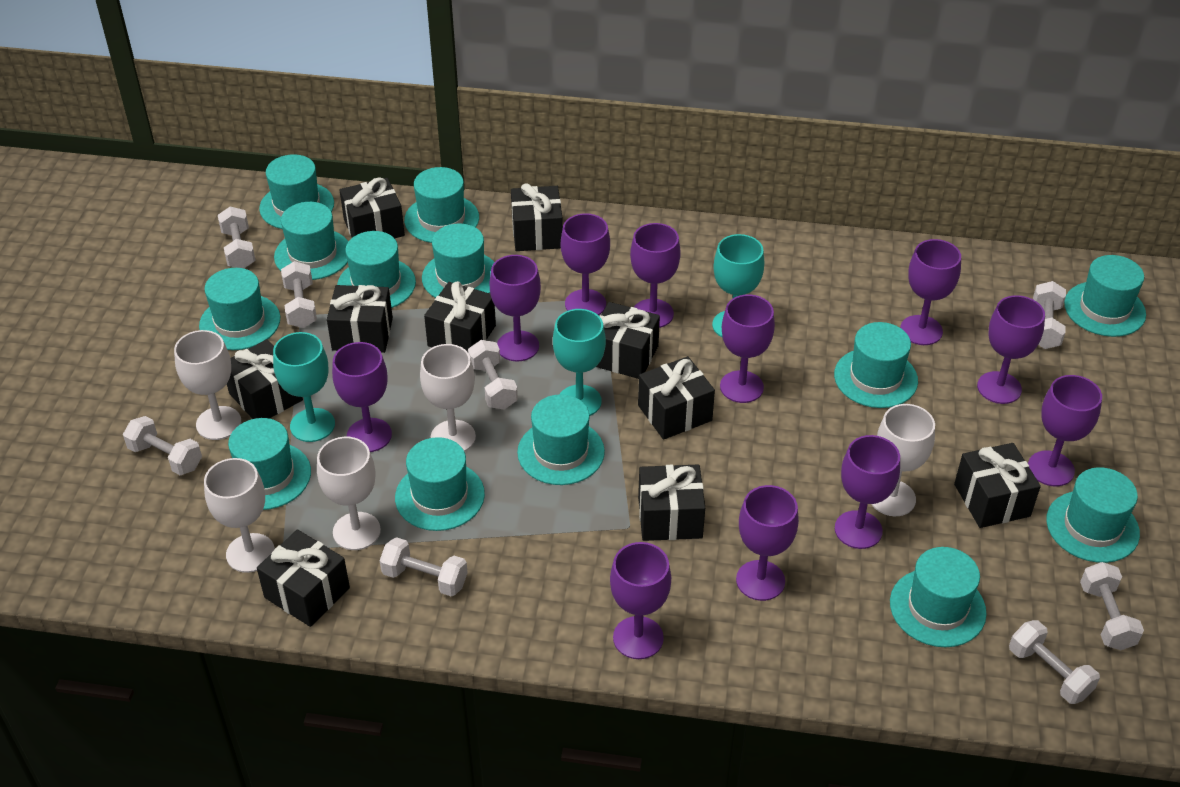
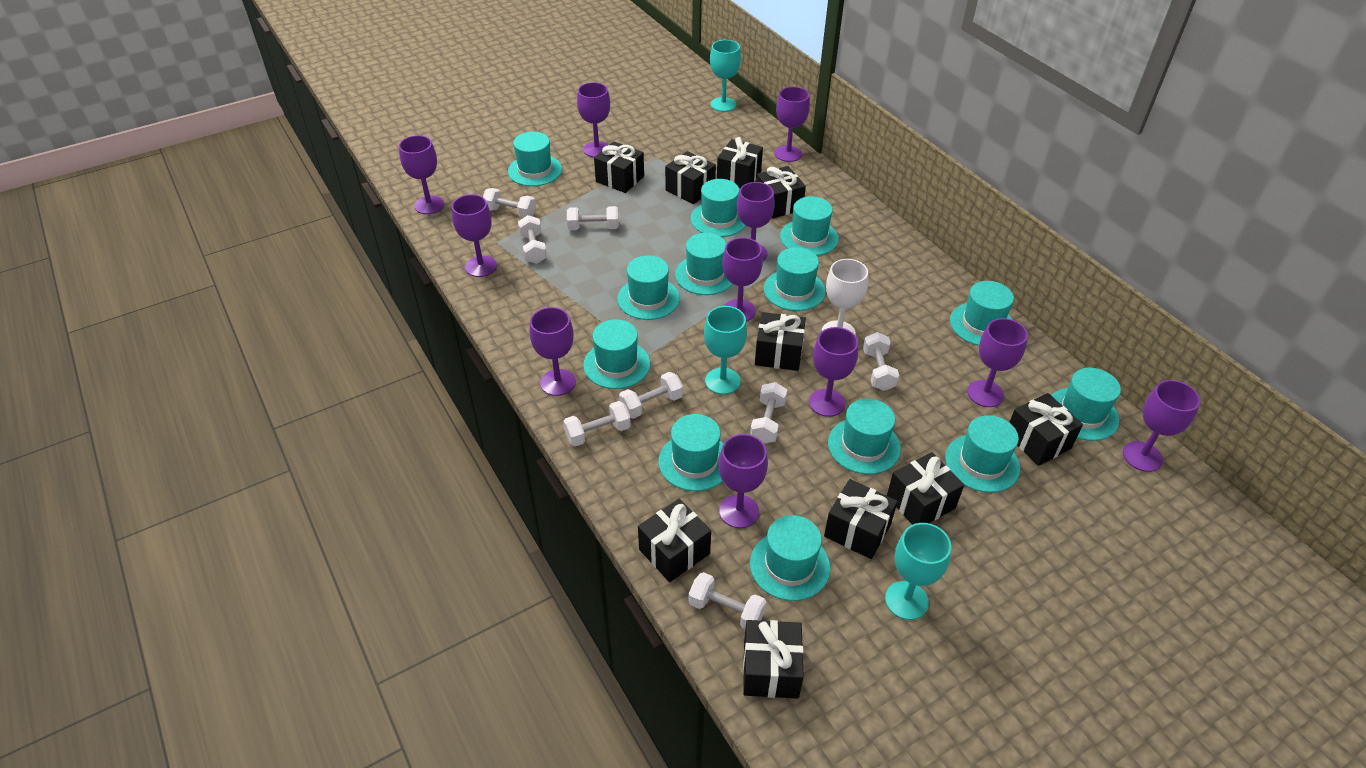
white goblet: 5 -> 1

